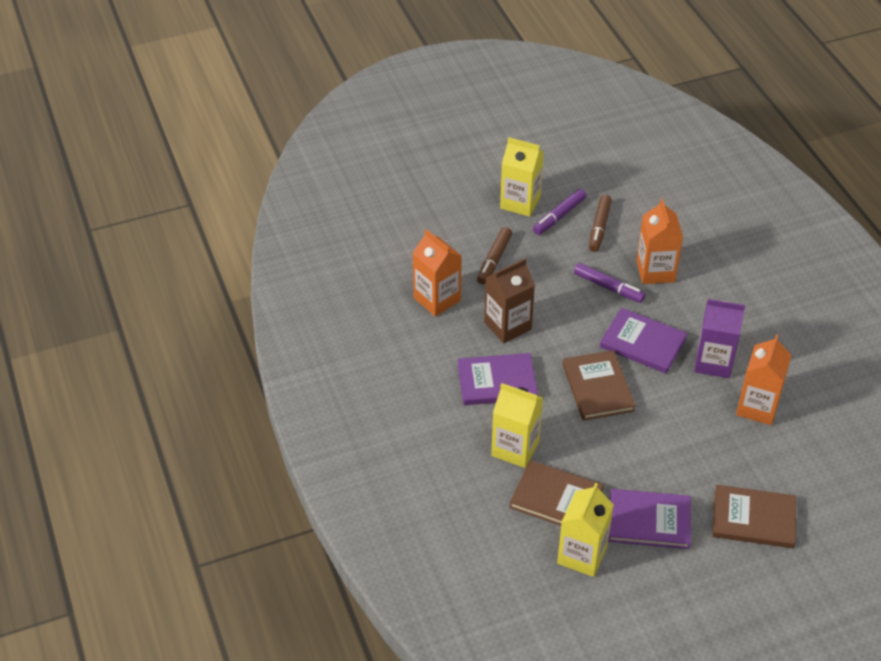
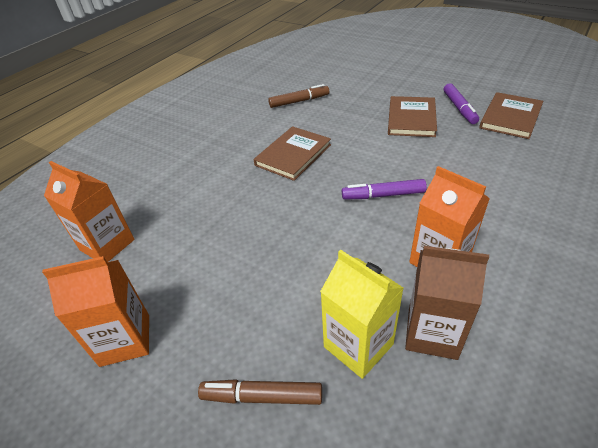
purple book: 3 -> 0
purple carton: 1 -> 0
yellow carton: 3 -> 1

